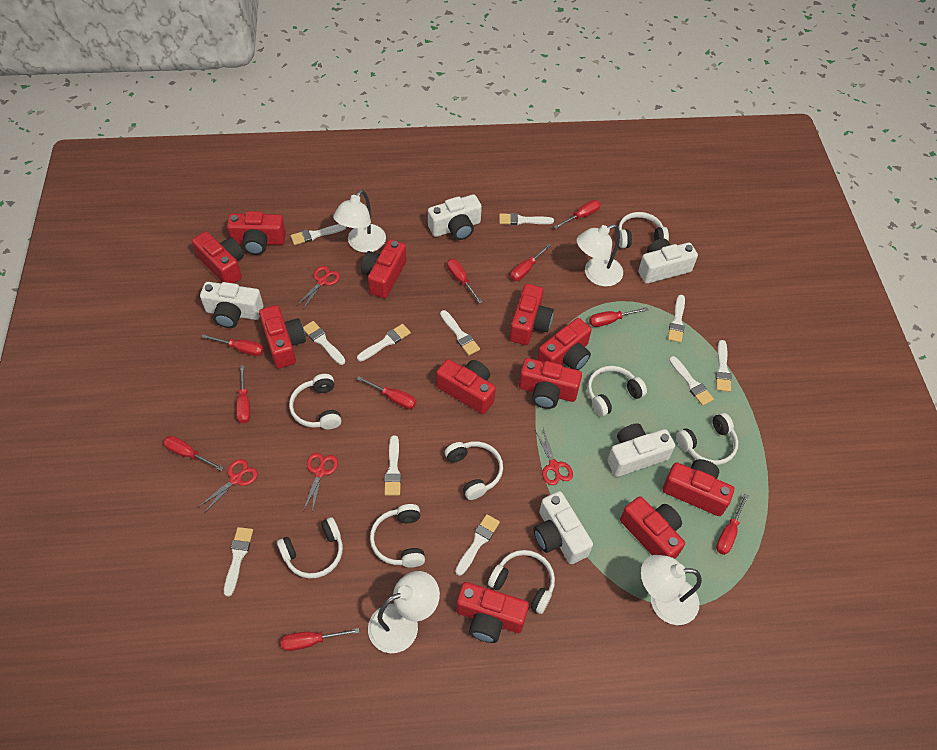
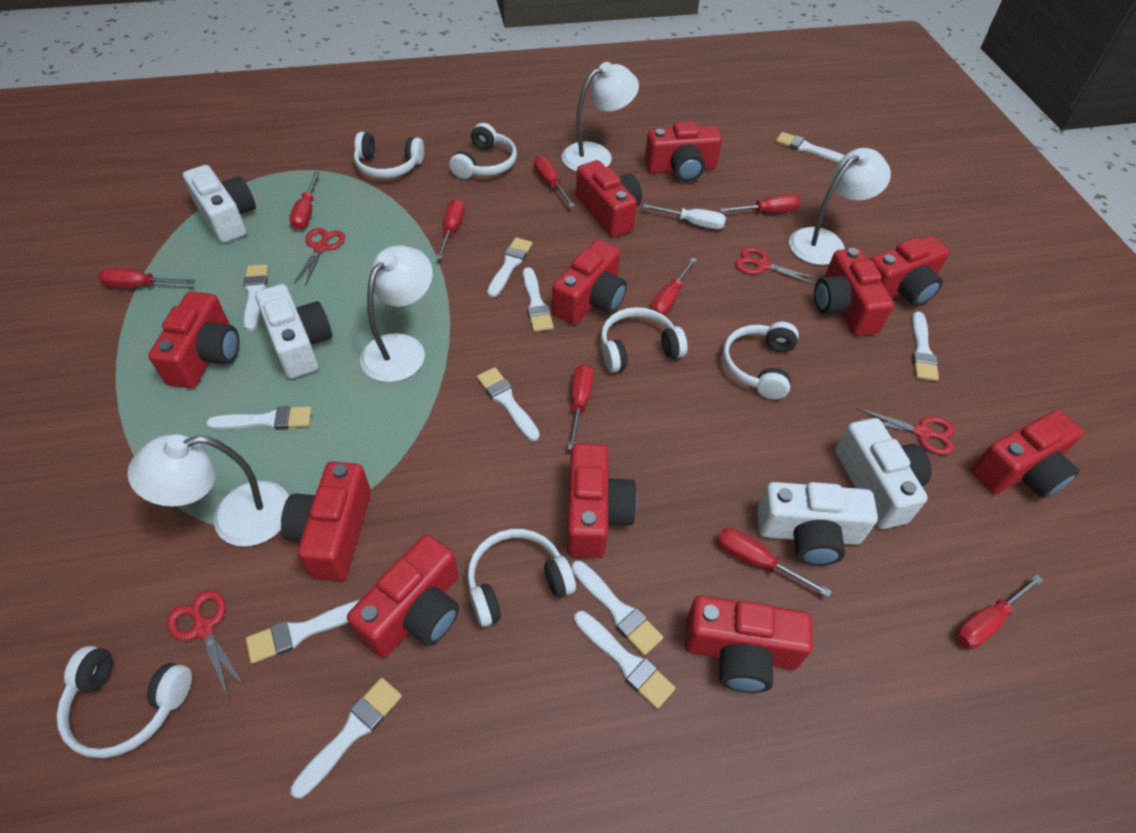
red screwdriver: 10 -> 9
white camera: 5 -> 4
white headphones: 8 -> 6
white screwdriver: 0 -> 1

